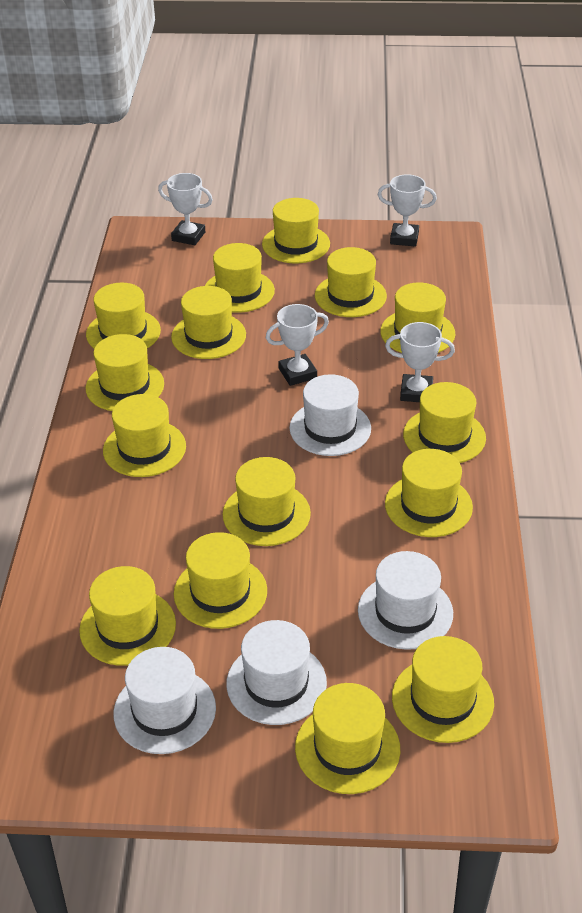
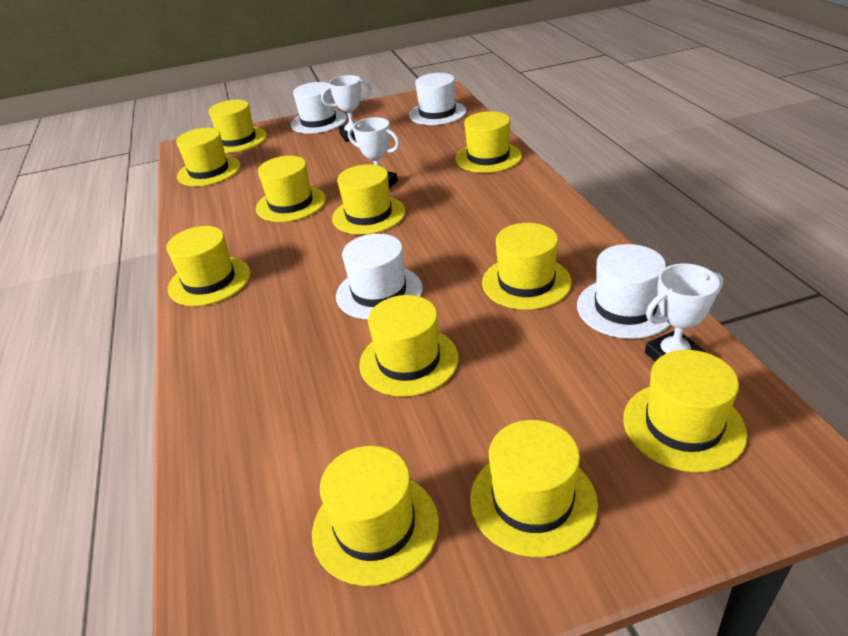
white trophy: 4 -> 3
yellow hat: 15 -> 11

